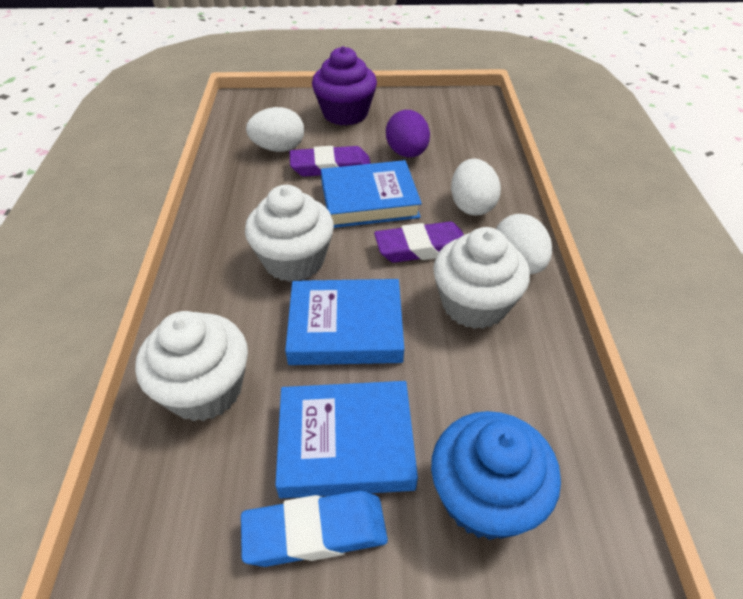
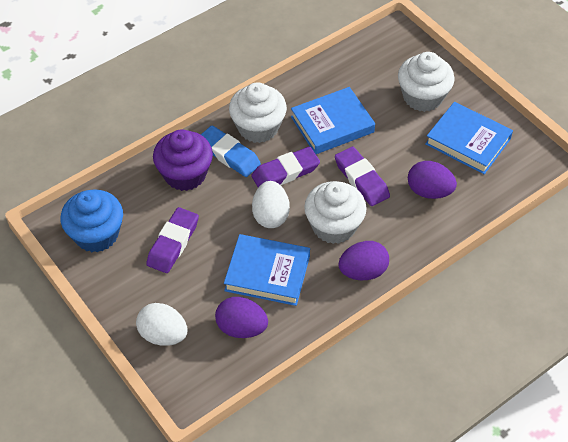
purple egg: 1 -> 3
purple eraser: 2 -> 3
white egg: 3 -> 2

